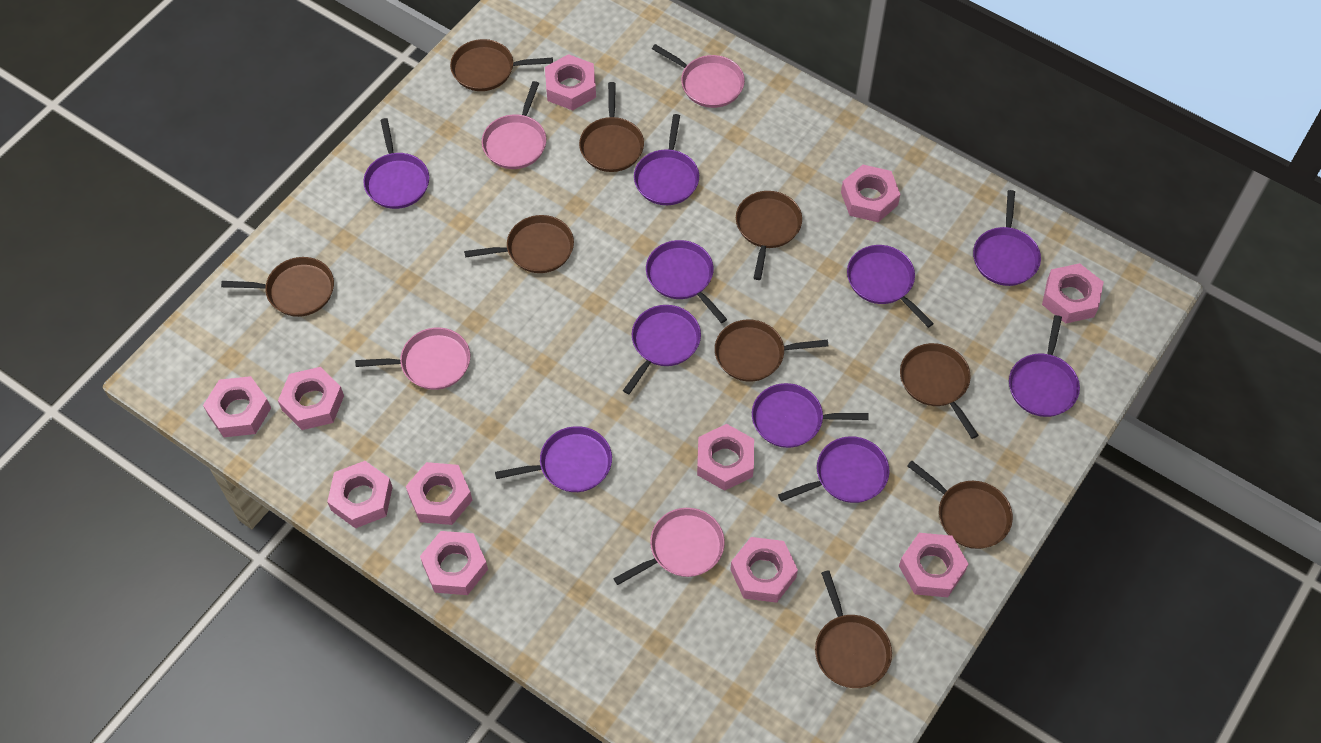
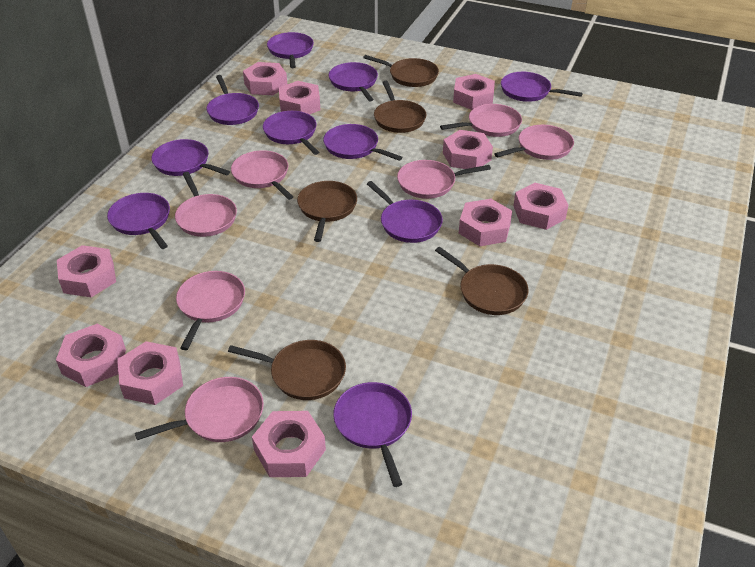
brown pan: 9 -> 5
pink nut: 11 -> 10
pink pan: 4 -> 7

